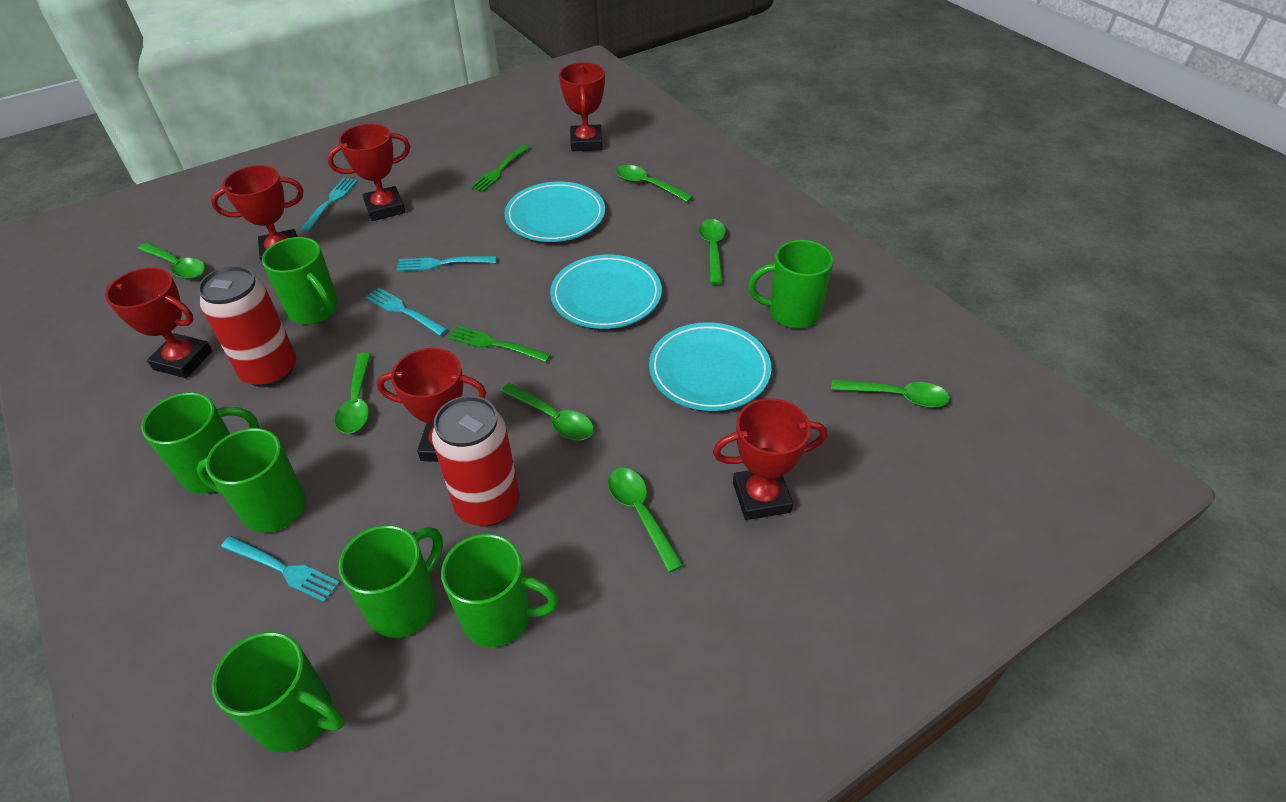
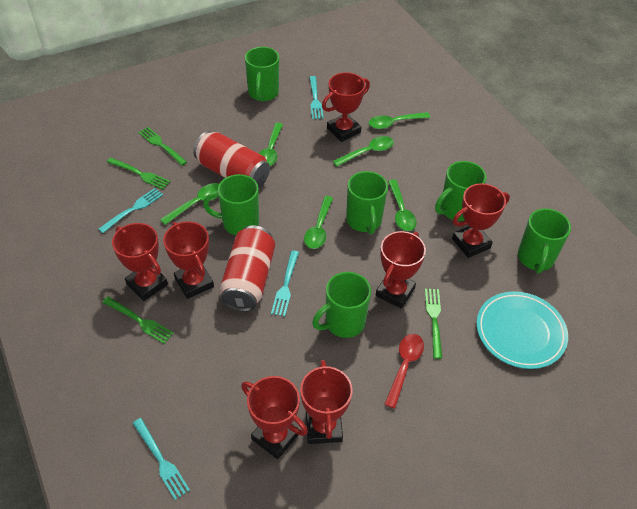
green fork: 2 -> 4
green mug: 7 -> 6
green spoon: 7 -> 6
red spoon: 0 -> 1
red trophy: 6 -> 7
turquoise plate: 3 -> 1

